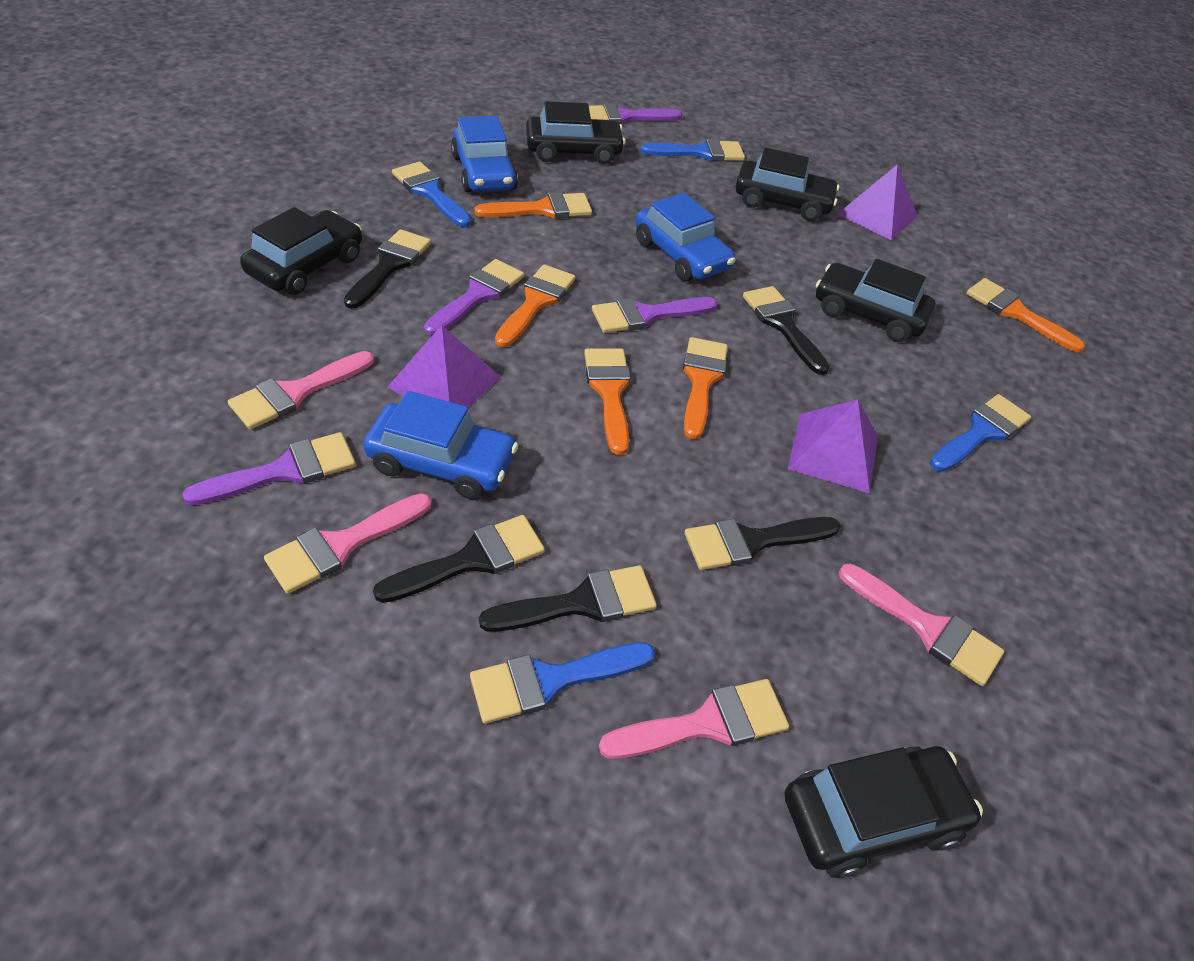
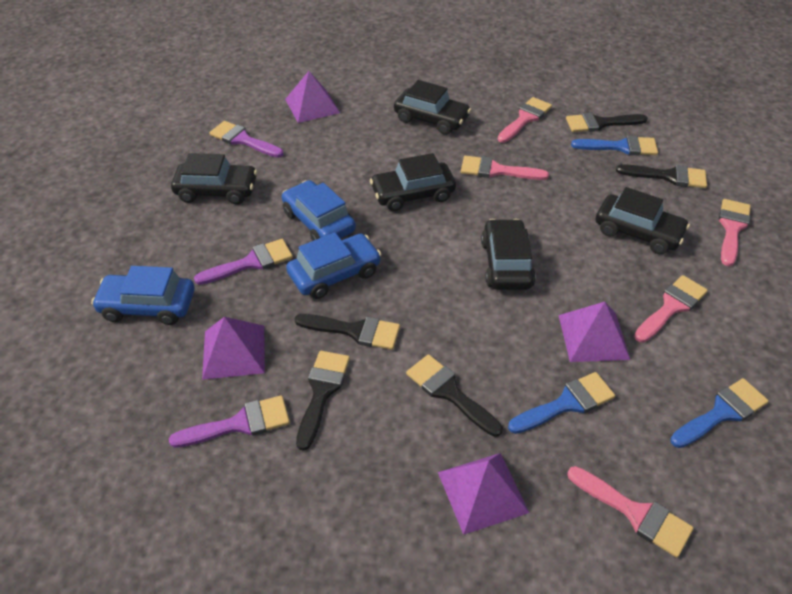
blue brush: 4 -> 3
orange brush: 5 -> 0
pink brush: 4 -> 5
purple brush: 4 -> 3
purple pyramid: 3 -> 4

